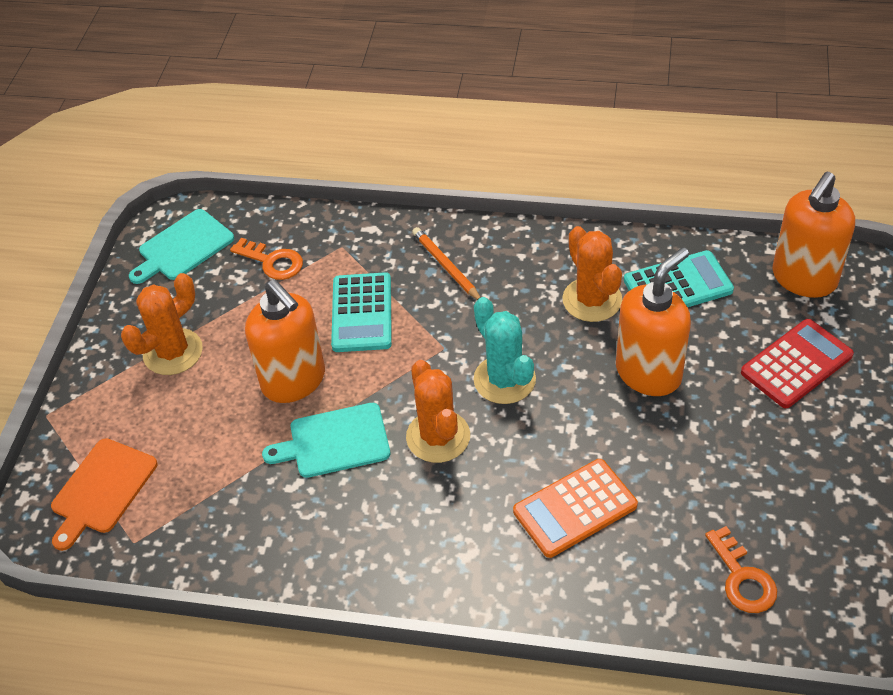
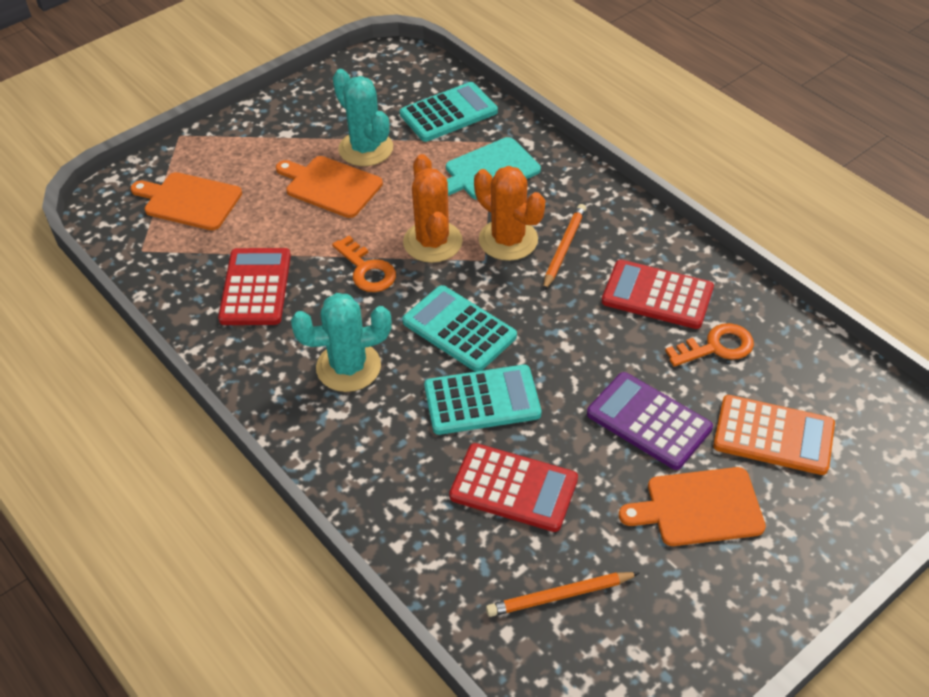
orange cactus: 3 -> 2
orange cutting board: 1 -> 3
orange pencil: 1 -> 2
orange soap dispenser: 3 -> 0
purple calculator: 0 -> 1
red calculator: 1 -> 3
turquoise cactus: 1 -> 2
turquoise calculator: 2 -> 3
turquoise cutting board: 2 -> 1

